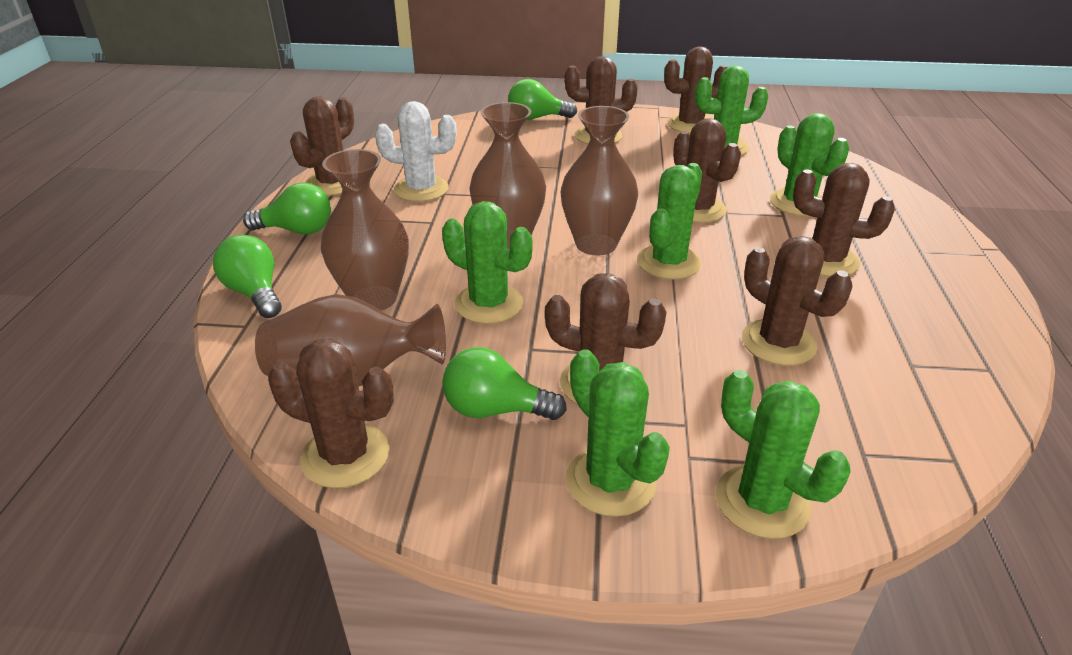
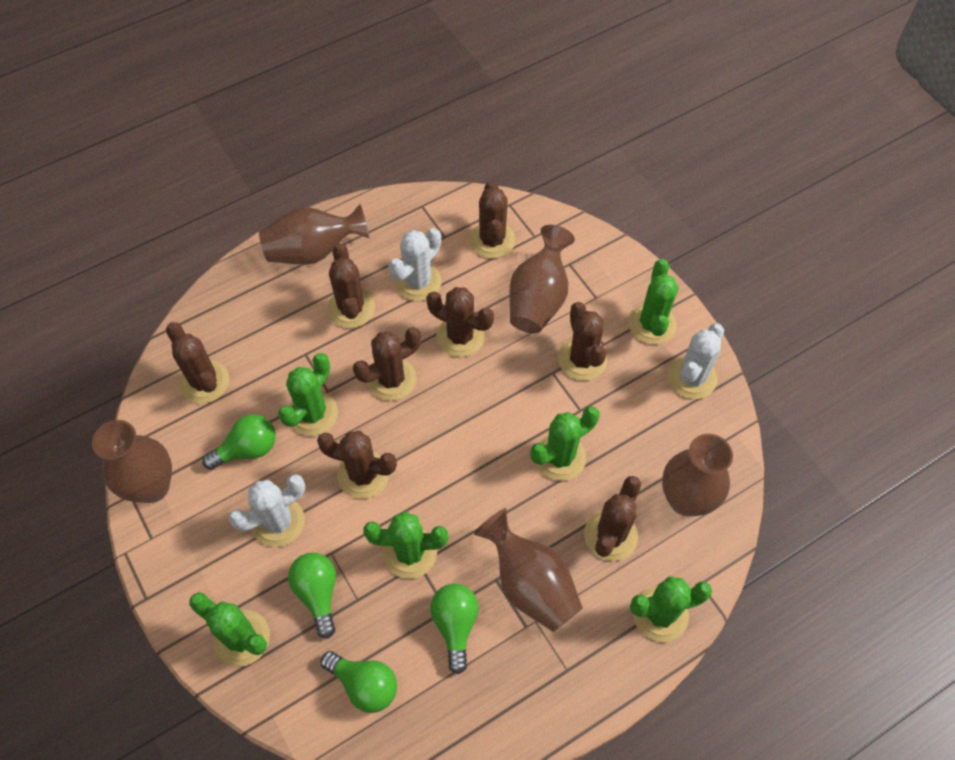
brown vase: 4 -> 5
white cactus: 1 -> 3

